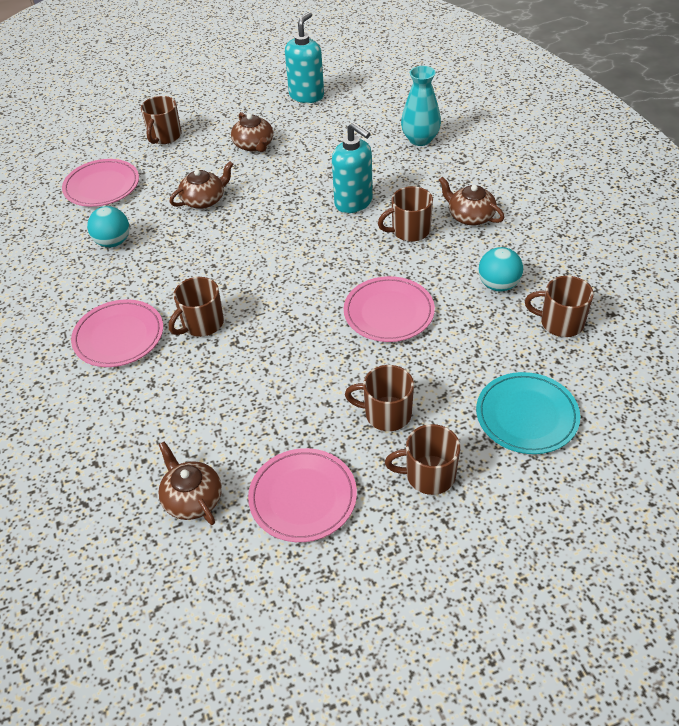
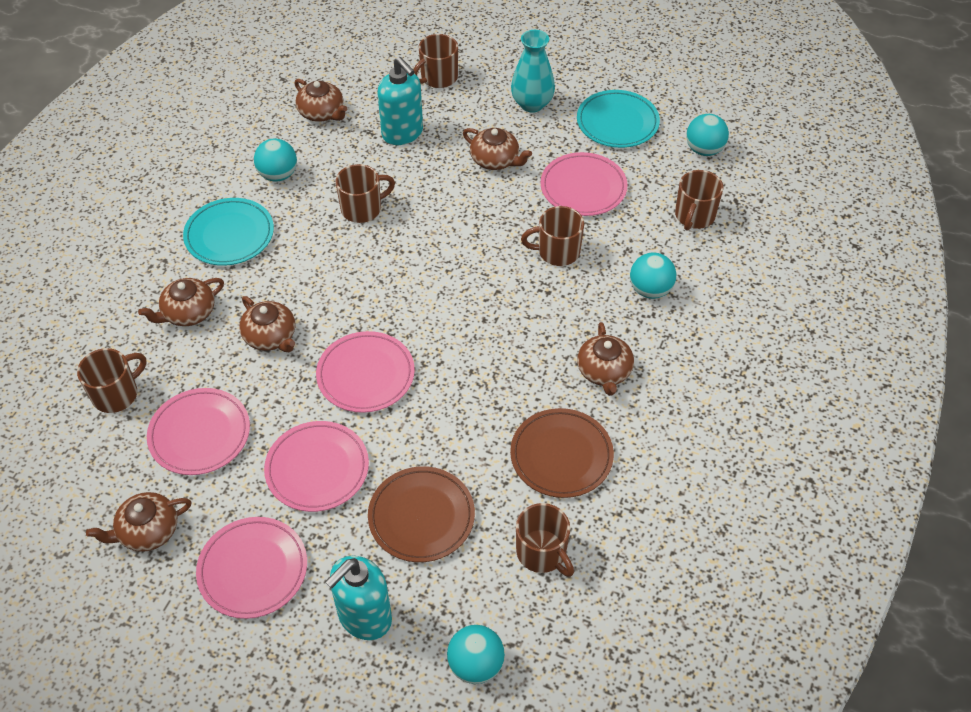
brown plate: 0 -> 2
brown teapot: 4 -> 6
pink plate: 4 -> 5
turquoise ball: 2 -> 4
turquoise plate: 1 -> 2

